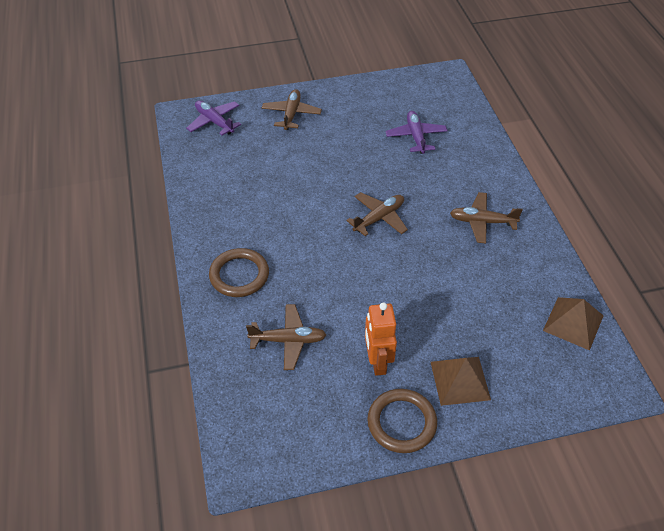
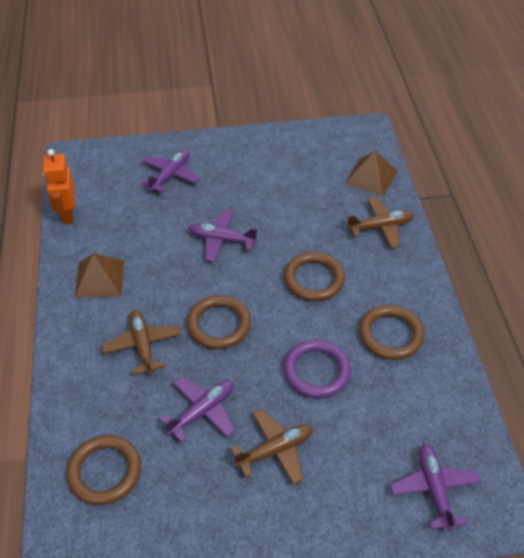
brown plane: 4 -> 3
brown ring: 2 -> 4
purple plane: 2 -> 4
purple ring: 0 -> 1

